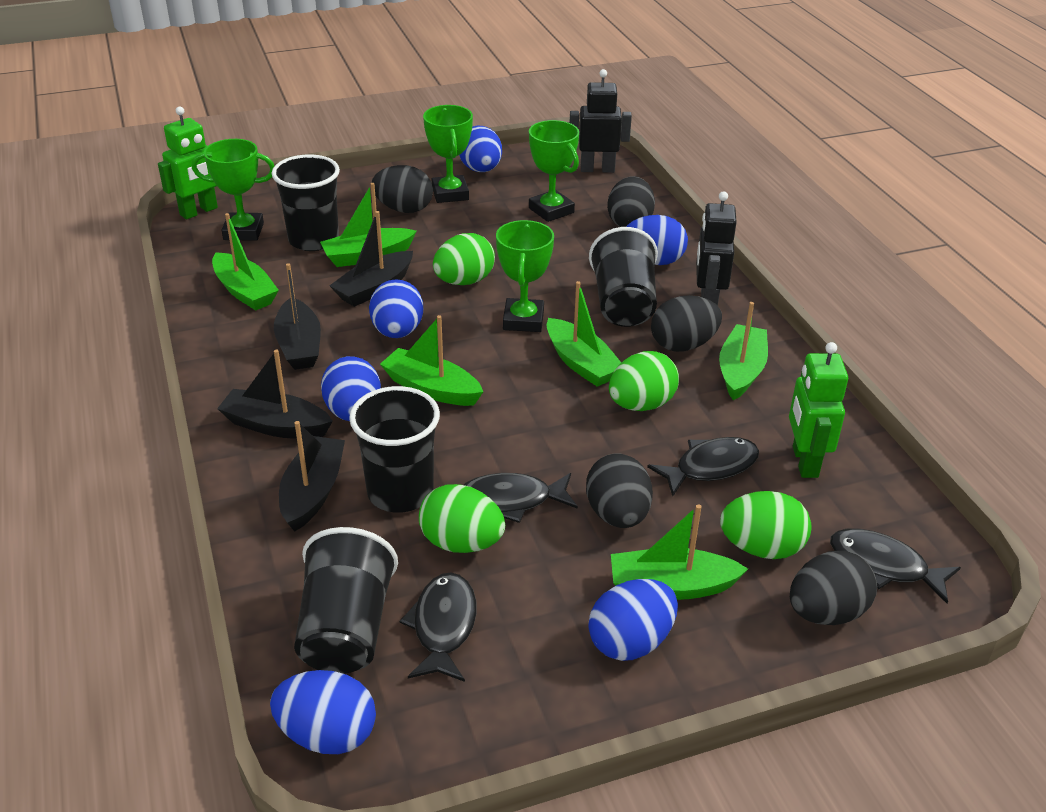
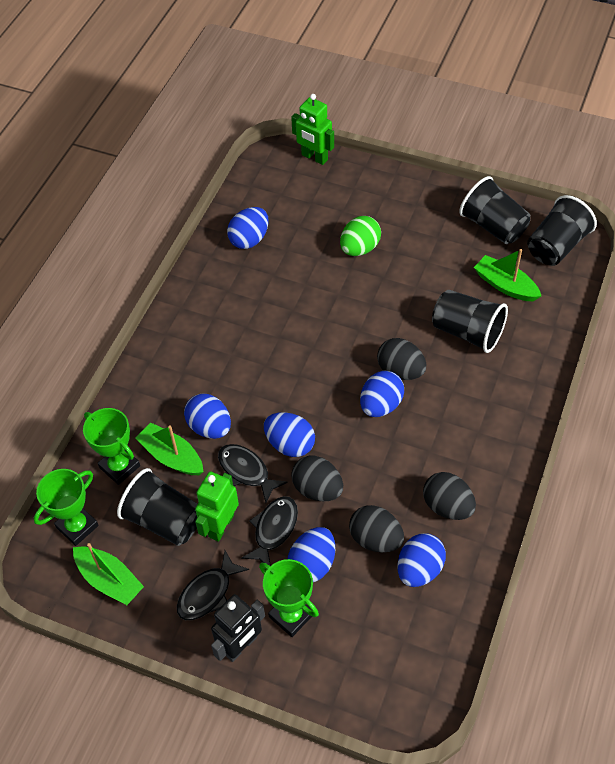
black boat: 4 -> 0
black egg: 5 -> 4
black fish: 4 -> 3
black robot: 2 -> 1
green boat: 6 -> 3
green egg: 4 -> 1
green trophy: 4 -> 3

